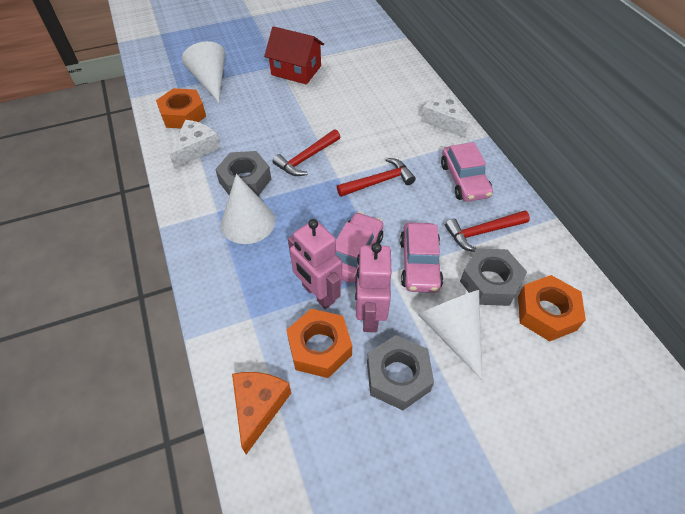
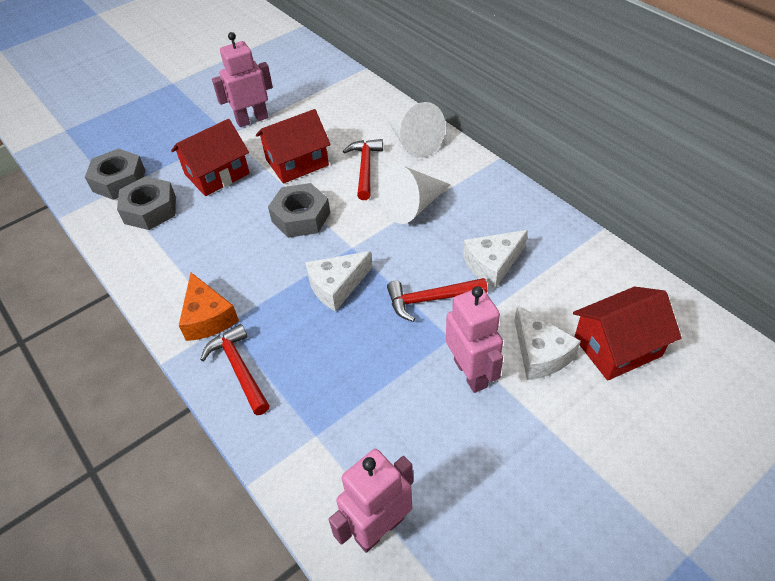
orange nut: 3 -> 0
pink car: 3 -> 0
pink robot: 2 -> 3
red house: 1 -> 3
white cheese: 2 -> 3
white cone: 3 -> 2

